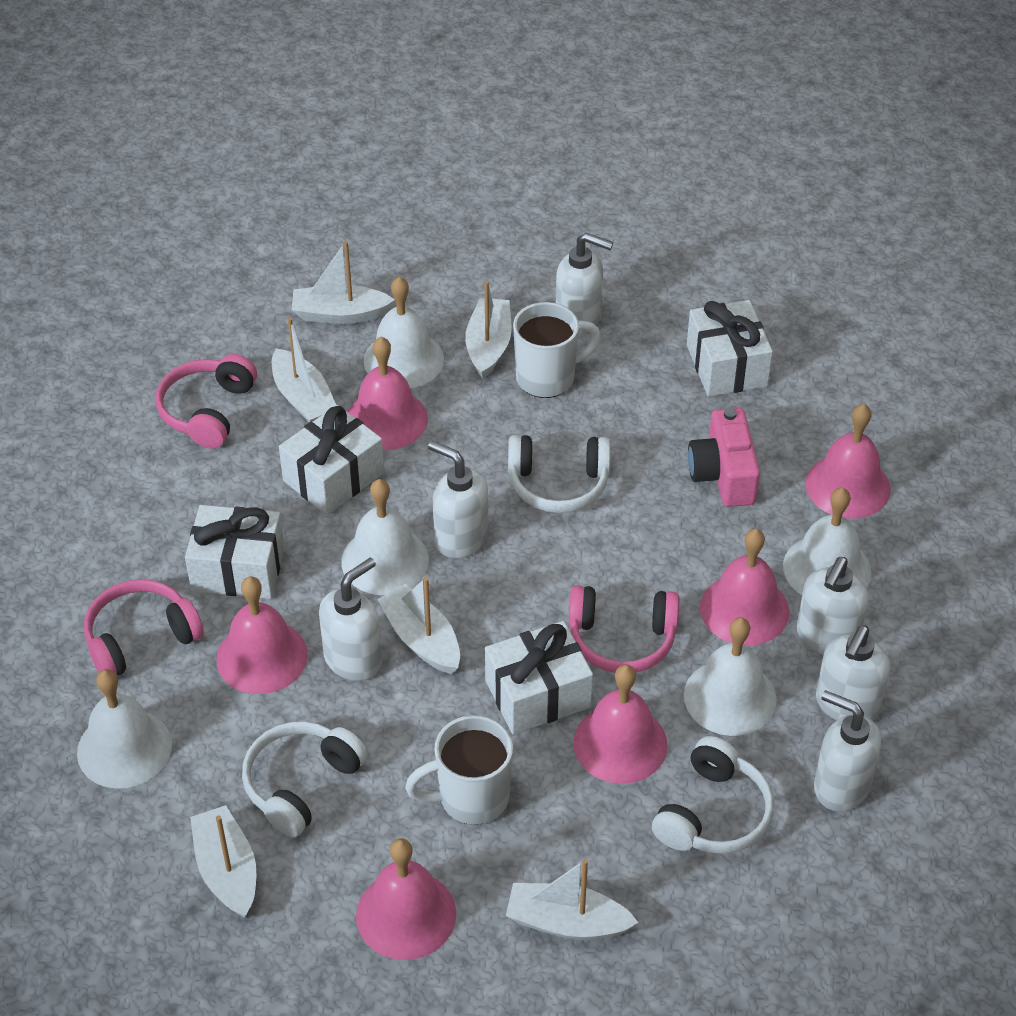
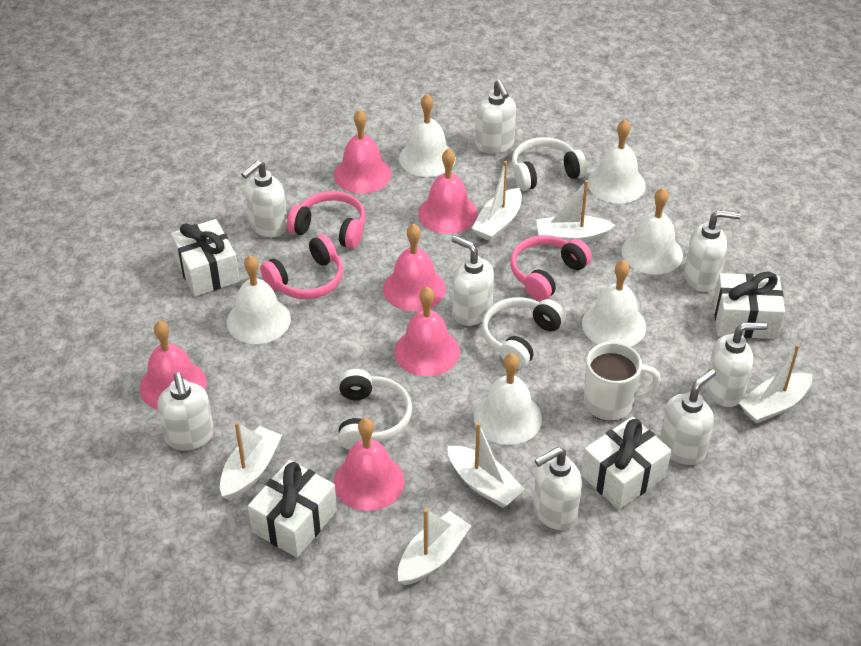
pink camera: 1 -> 0
white bell: 5 -> 6
white mug: 2 -> 1
white soap dispenser: 6 -> 8

